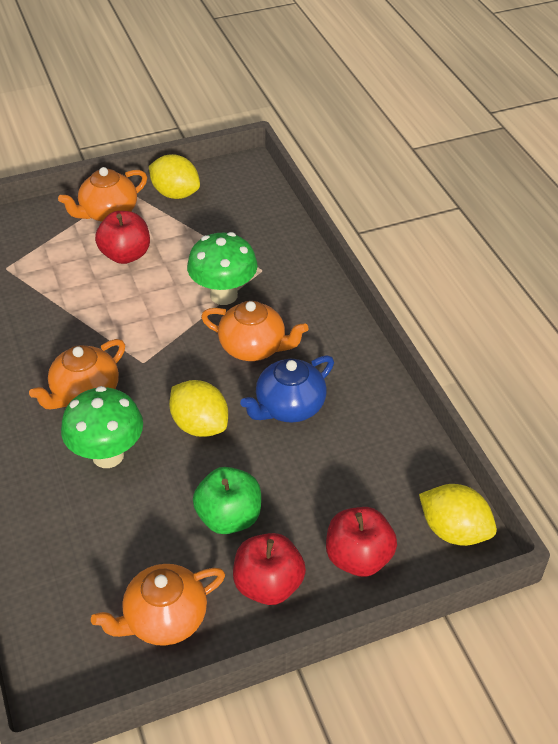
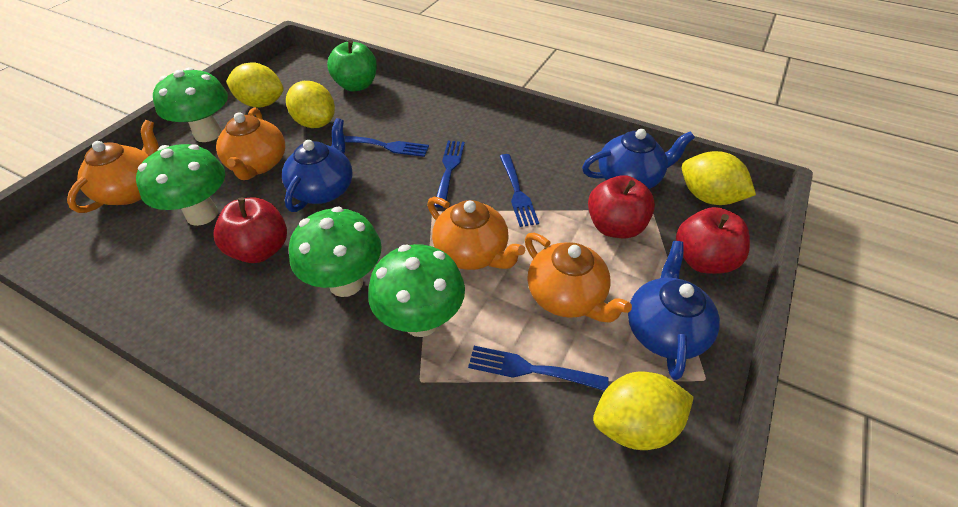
blue fork: 0 -> 4
blue teapot: 1 -> 3
green mushroom: 2 -> 4
yellow lemon: 3 -> 4

